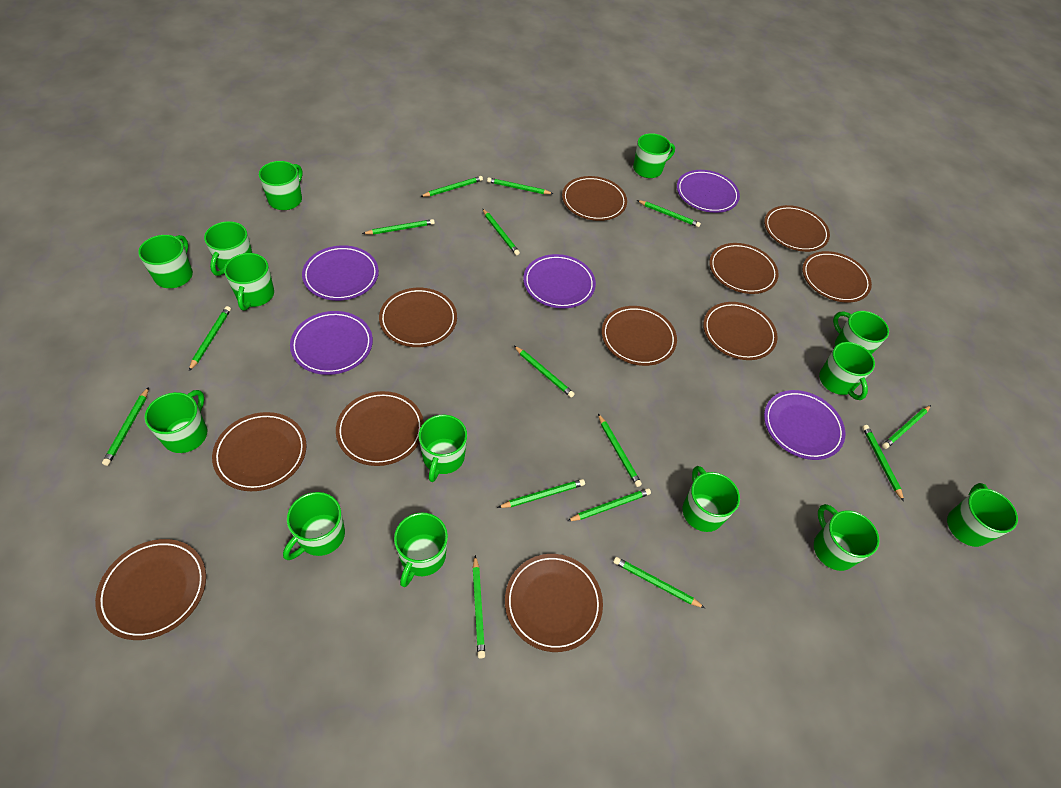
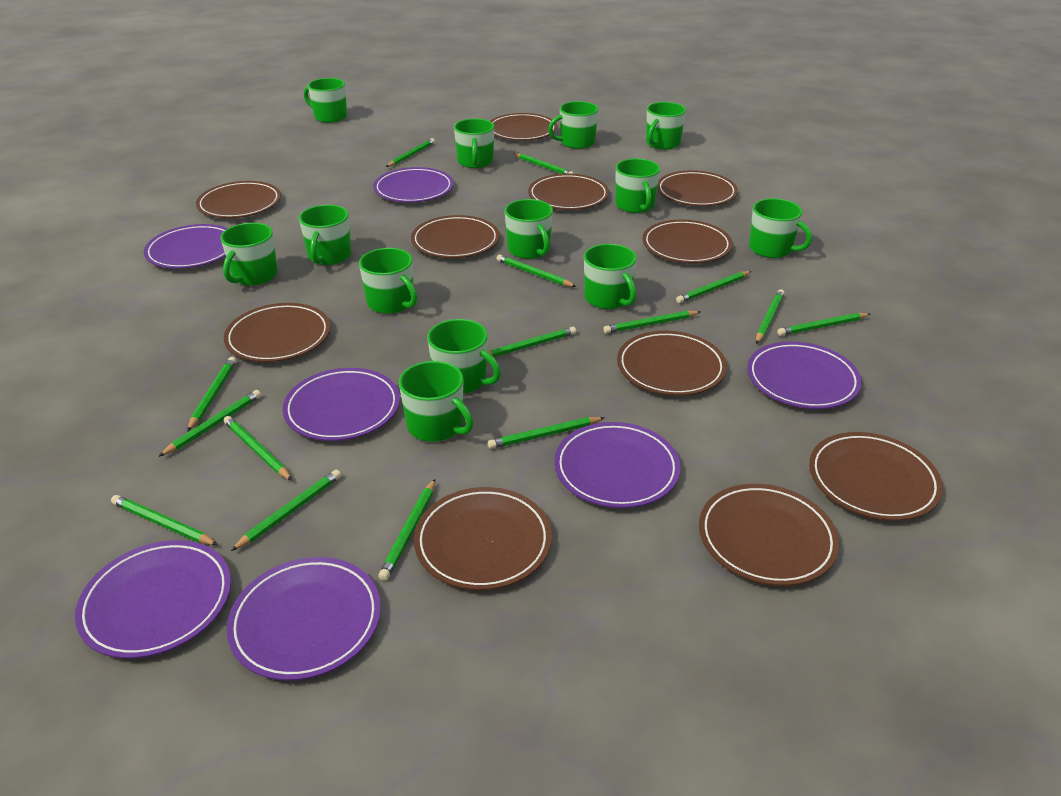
green mug: 14 -> 13
purple plate: 5 -> 7

